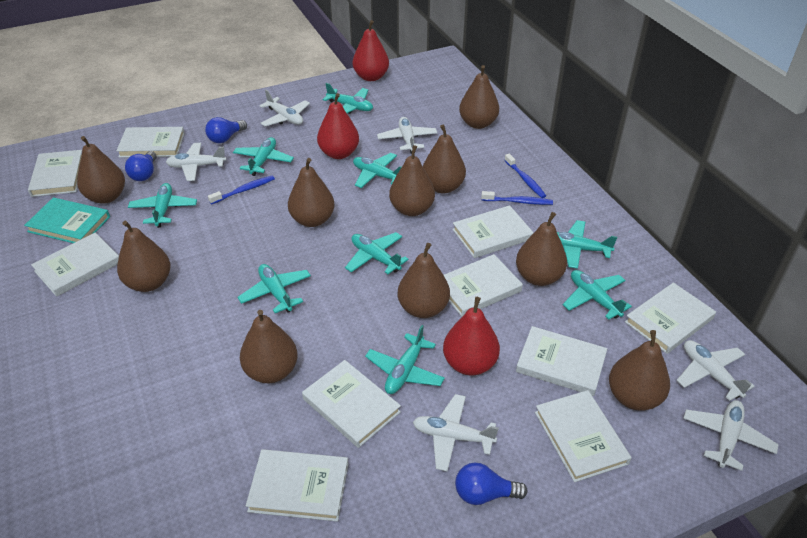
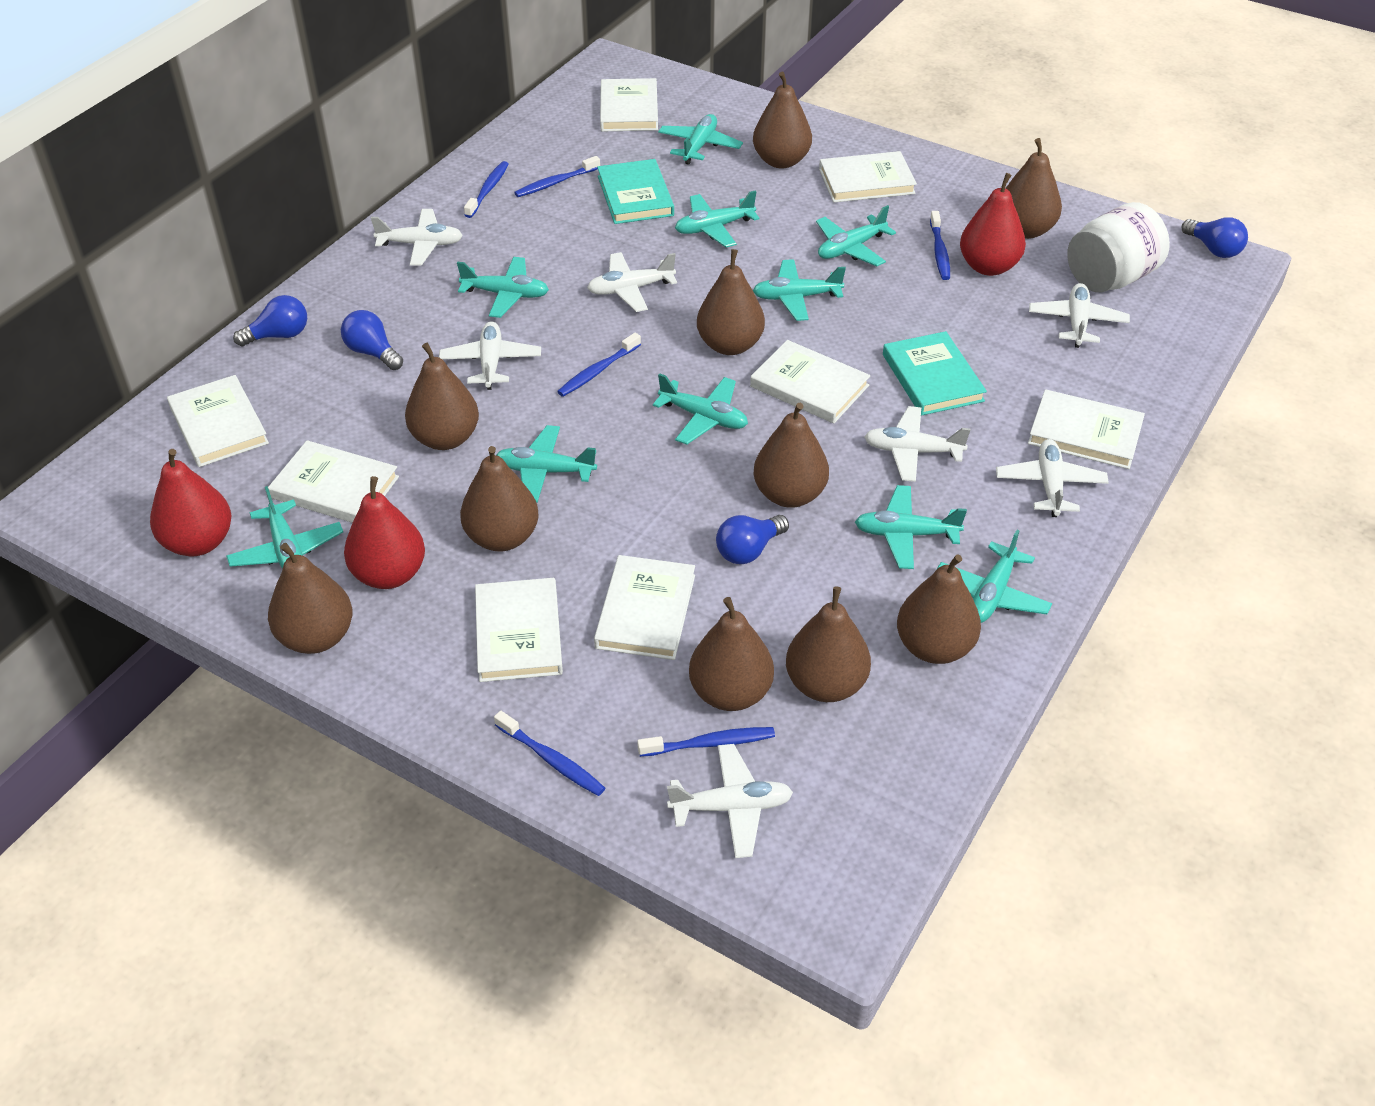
blue light bulb: 3 -> 4
blue toothbrush: 3 -> 6
turquoise book: 1 -> 2
turquoise plane: 9 -> 10
white book: 10 -> 8
white jar: 0 -> 1
white plane: 6 -> 7

